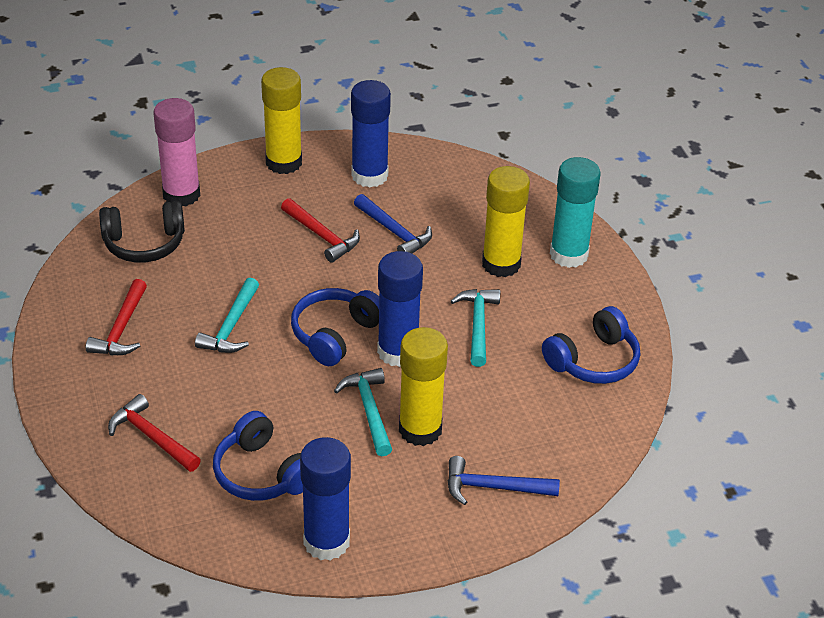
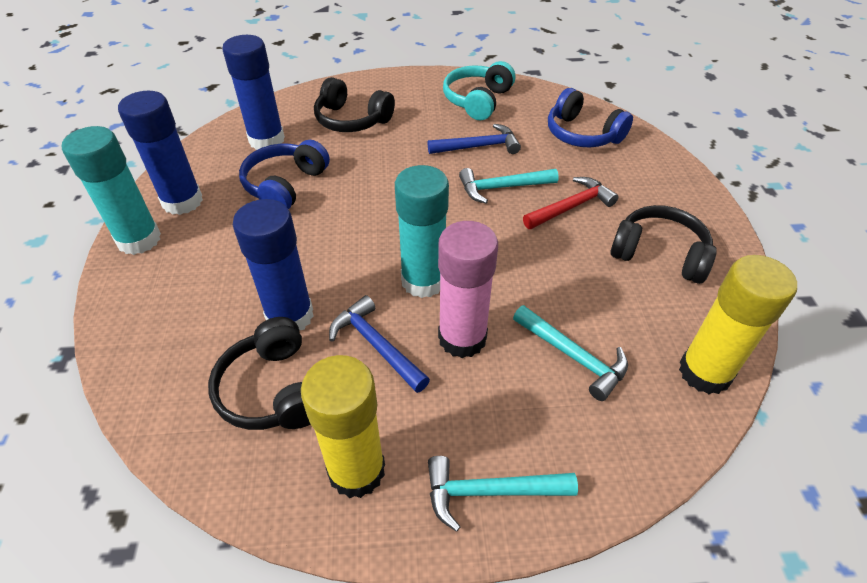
black headphones: 1 -> 3
blue headphones: 3 -> 2
red hammer: 3 -> 1
turquoise glue stick: 1 -> 2
turquoise headphones: 0 -> 1
yellow glue stick: 3 -> 2

